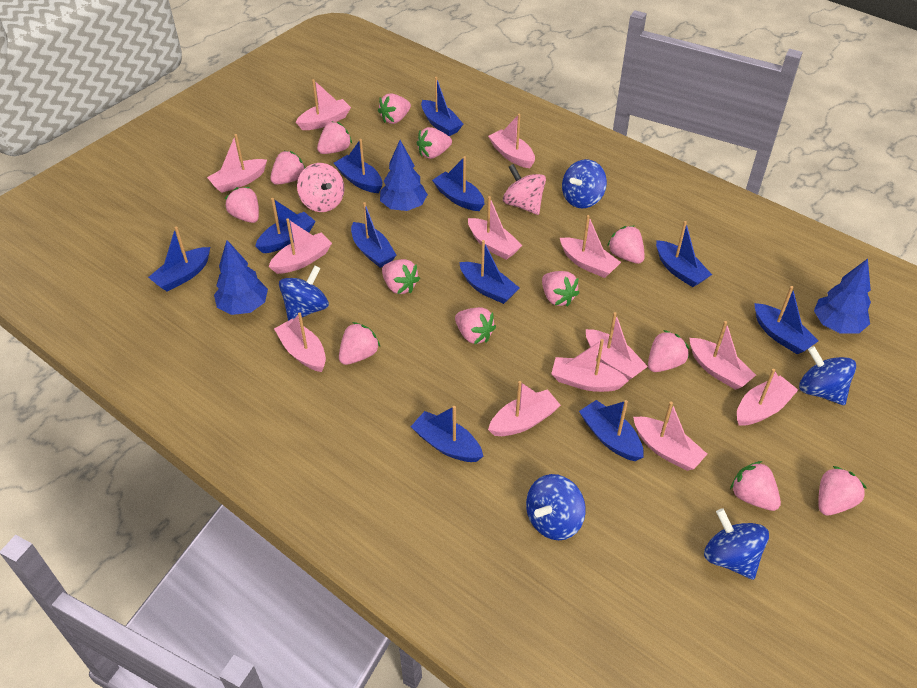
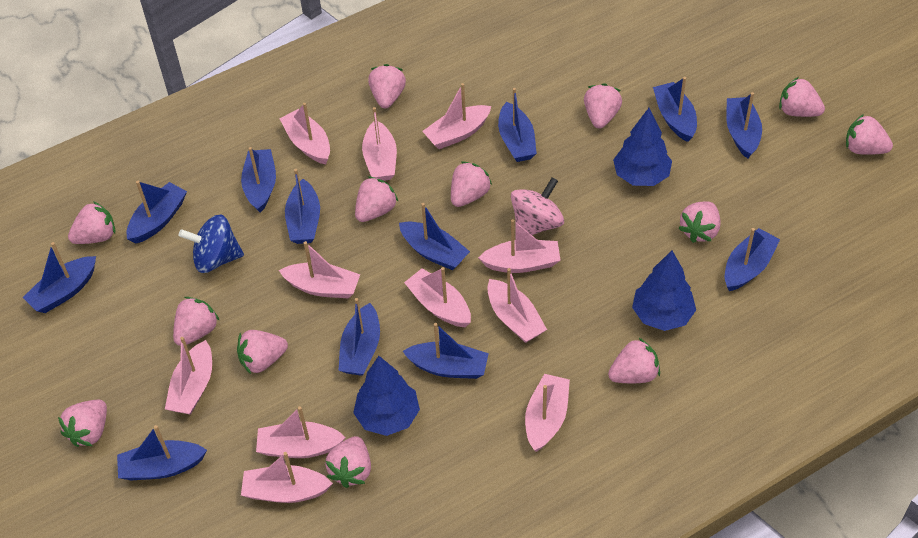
blue boat: 11 -> 12
blue spinning top: 5 -> 1
pink boat: 13 -> 11
pink spinning top: 2 -> 1

